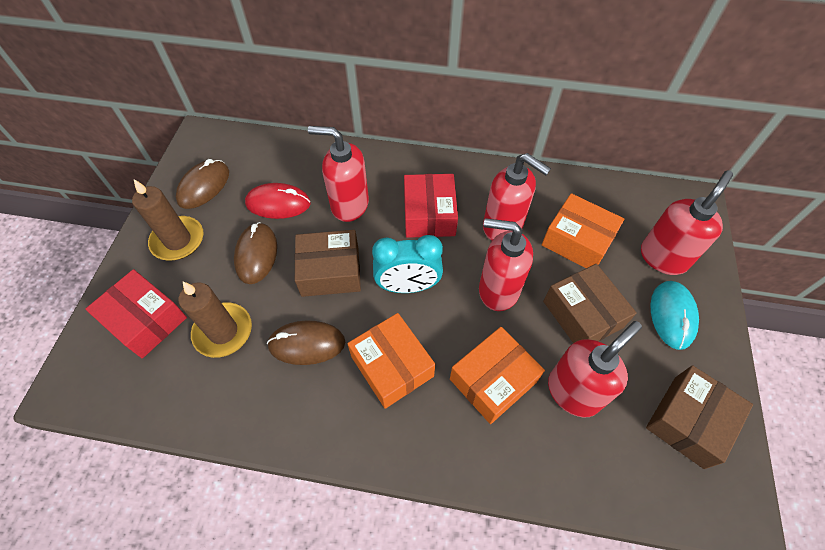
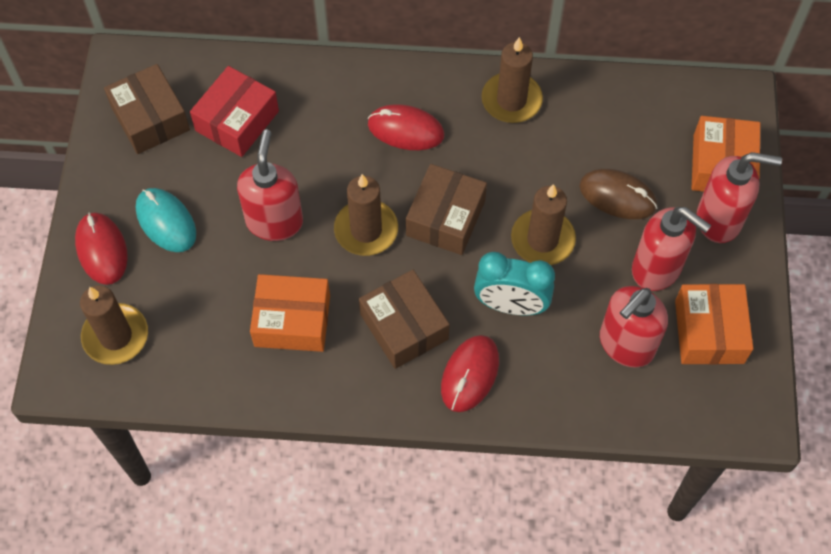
brown candle: 2 -> 4
brown mouse: 3 -> 1
red box: 2 -> 1
red mouse: 1 -> 3
red soap dispenser: 5 -> 4

